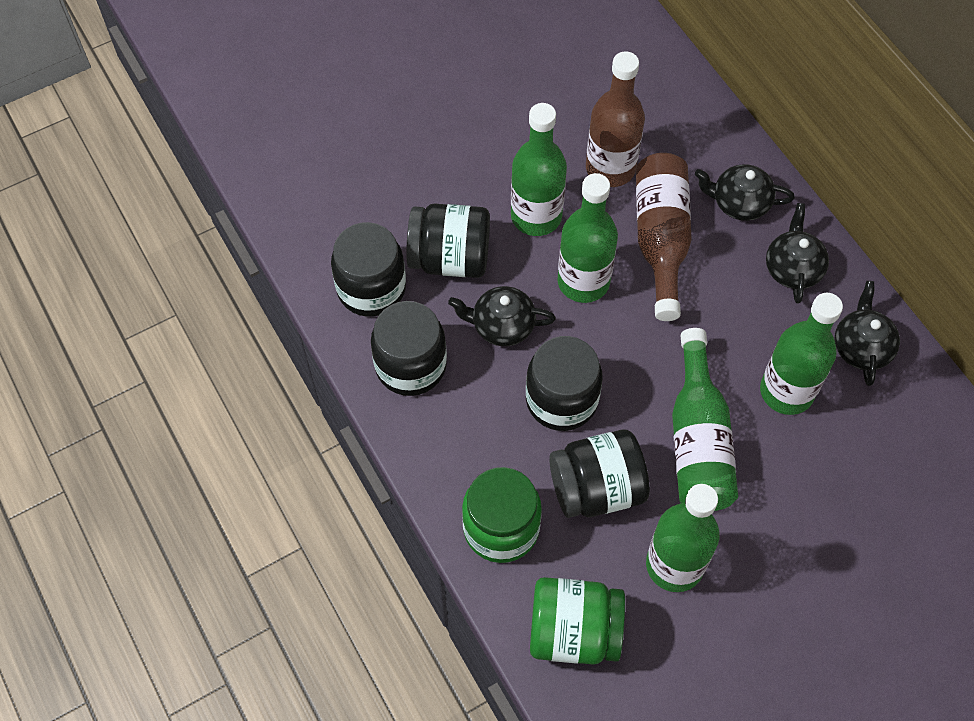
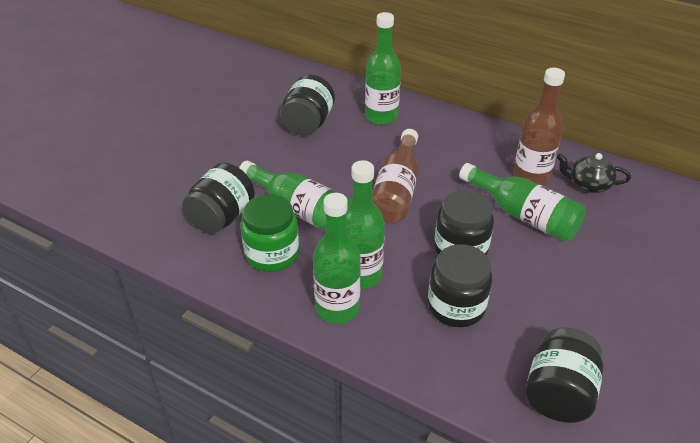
black teapot: 4 -> 1
green jar: 2 -> 1

